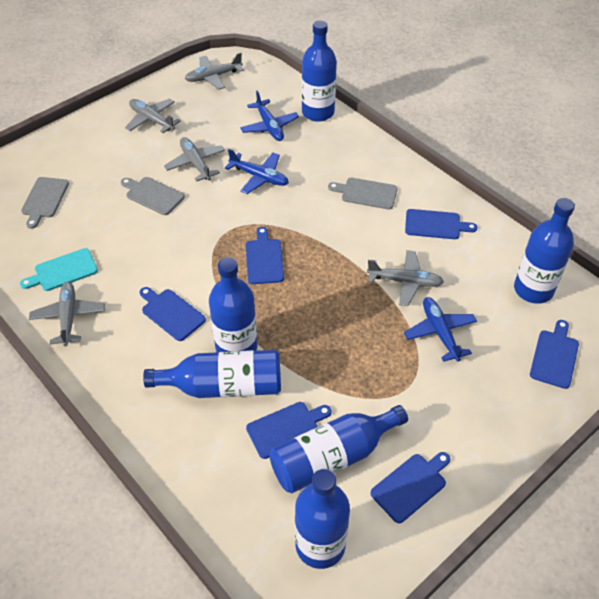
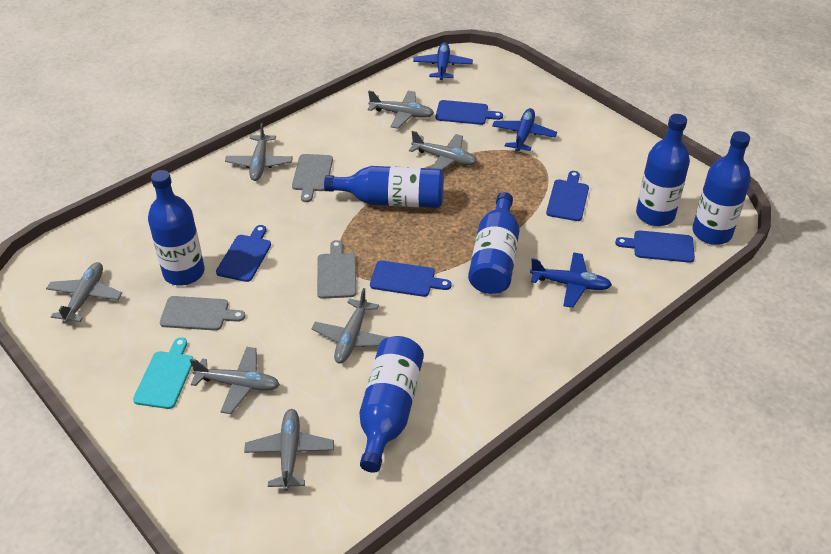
blue cutting board: 6 -> 5
grey plane: 5 -> 7

